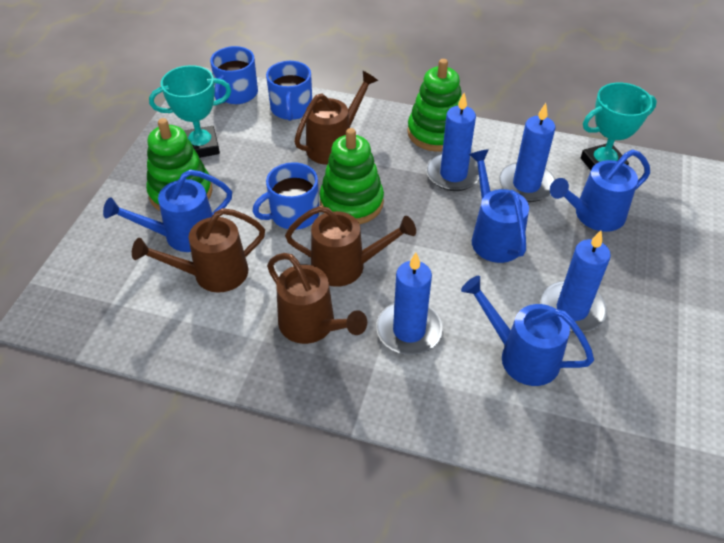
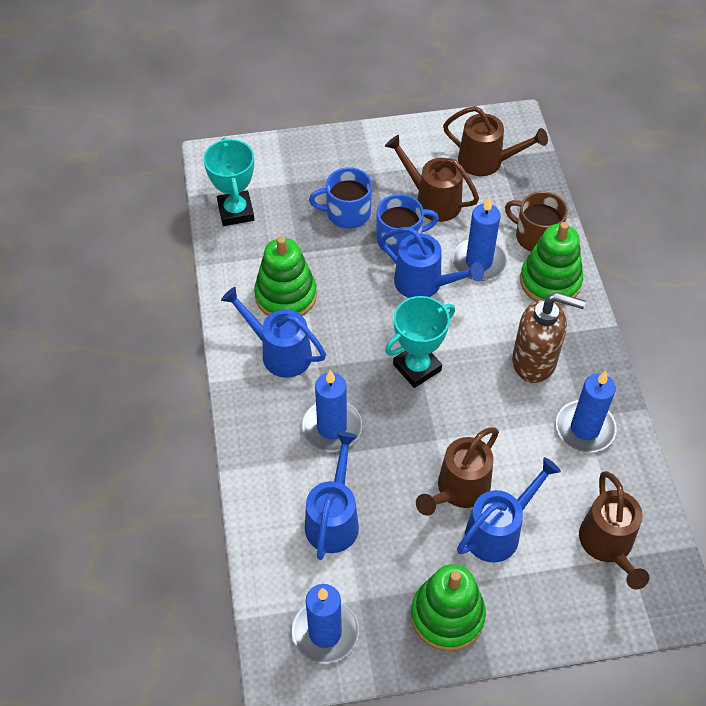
blue mug: 3 -> 2
brown mug: 0 -> 1
brown soap dispenser: 0 -> 1

